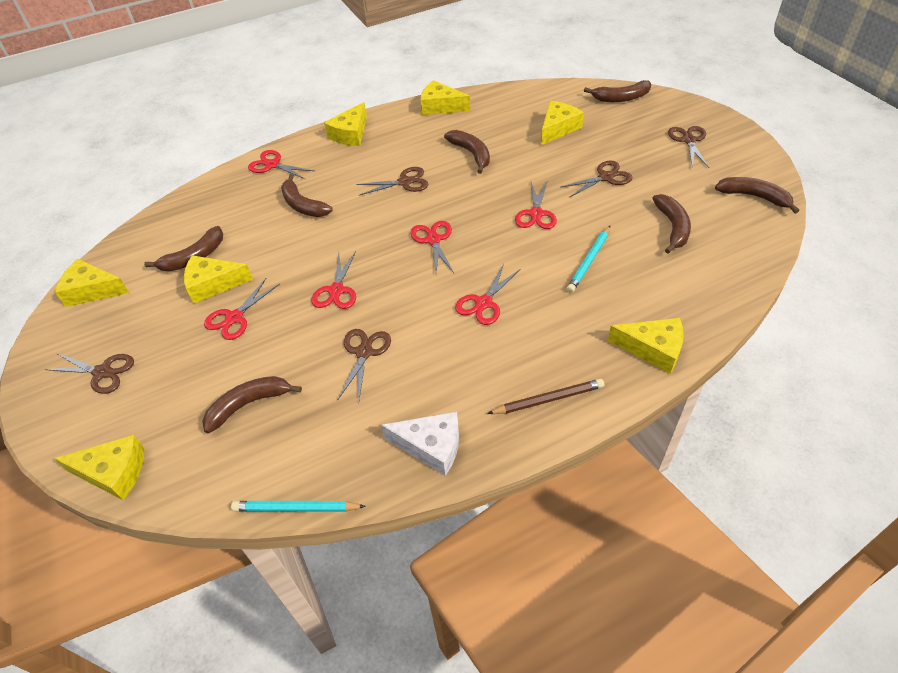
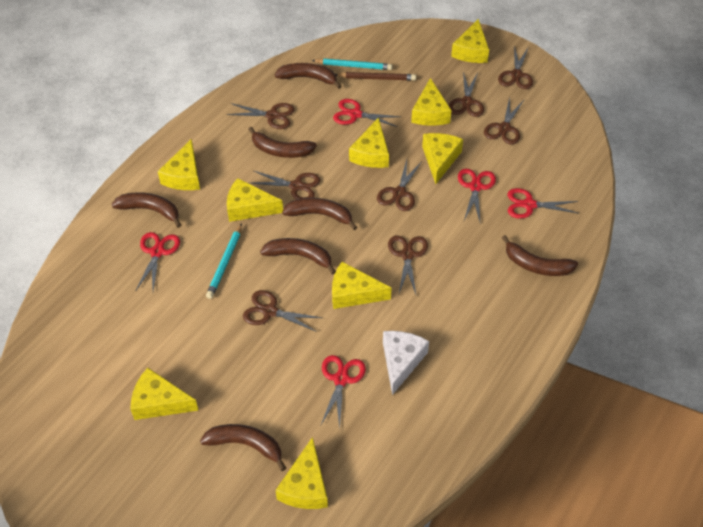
brown scissors: 5 -> 8
red scissors: 6 -> 5
yellow cheese: 7 -> 9

